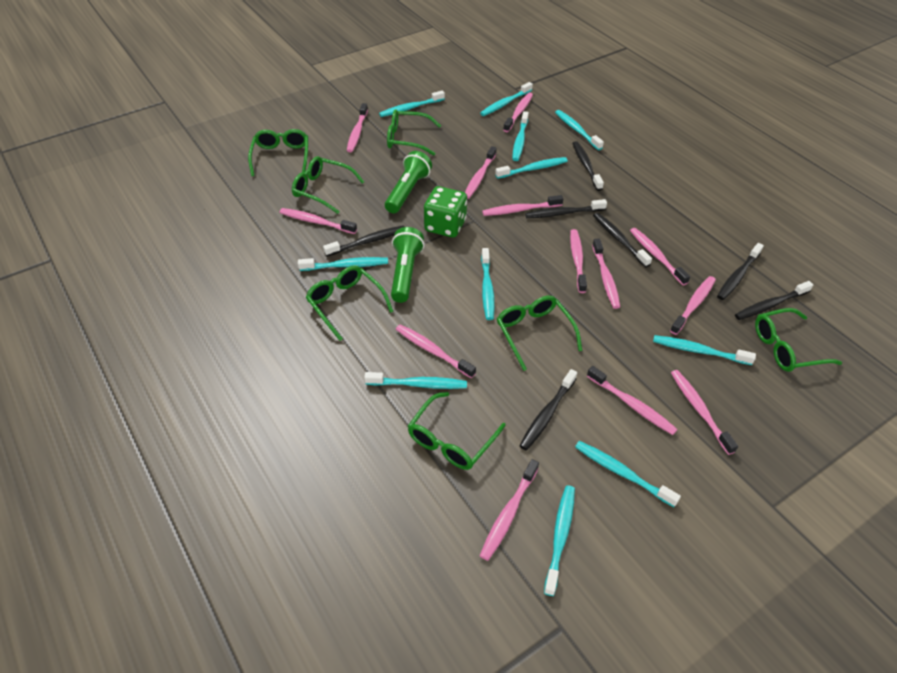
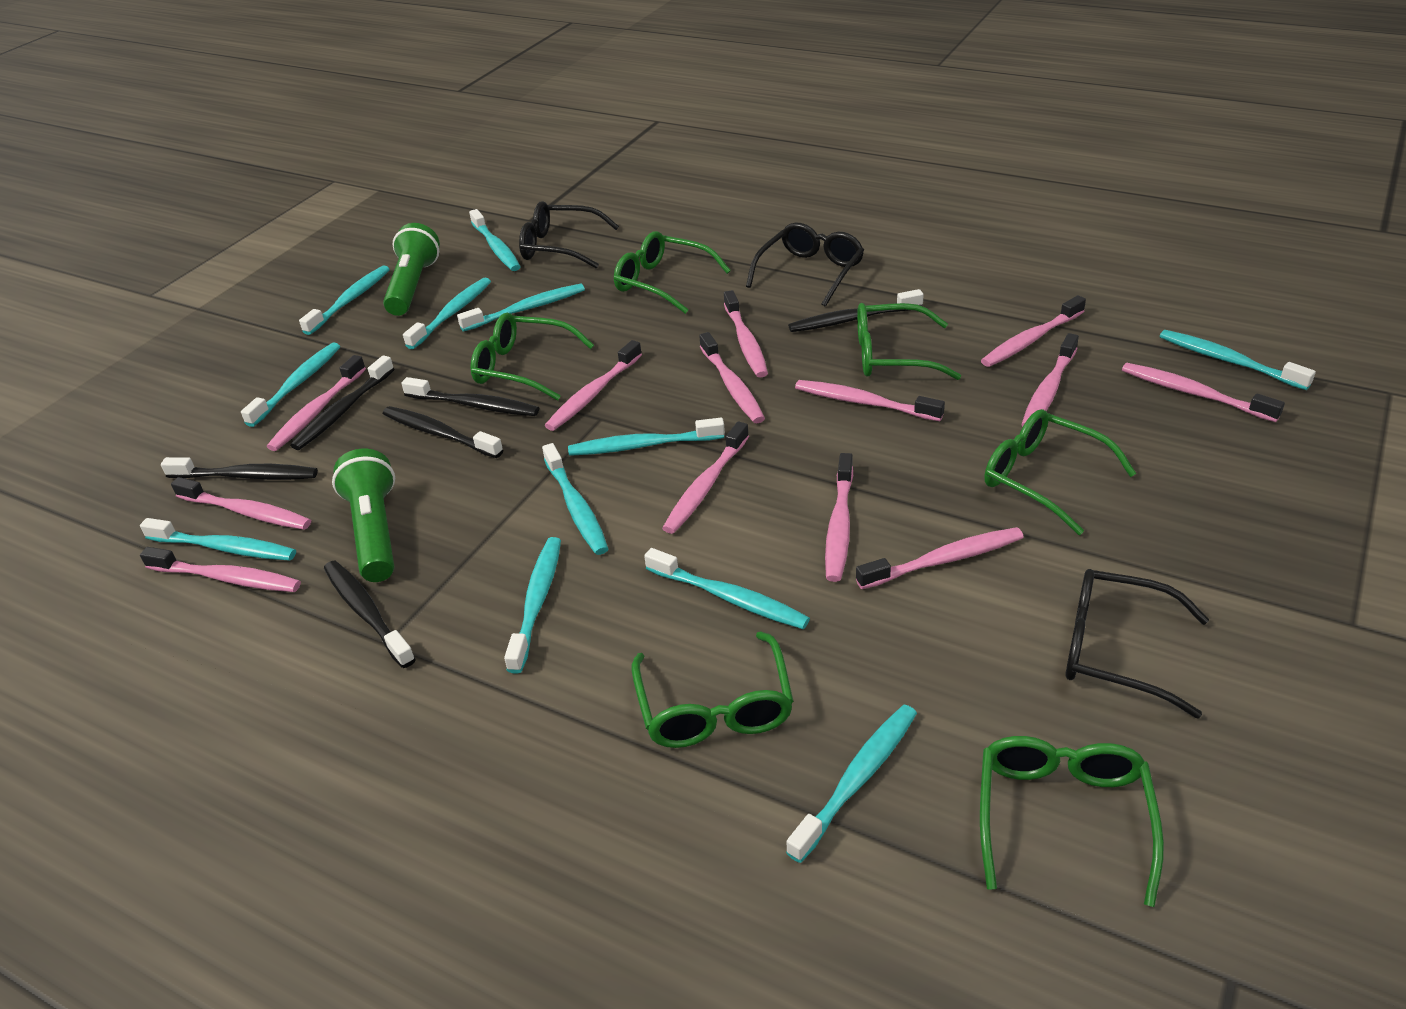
black glasses: 0 -> 3
black toothbrush: 7 -> 6
green dice: 1 -> 0
green glasses: 7 -> 6
turquoise toothbrush: 11 -> 12

